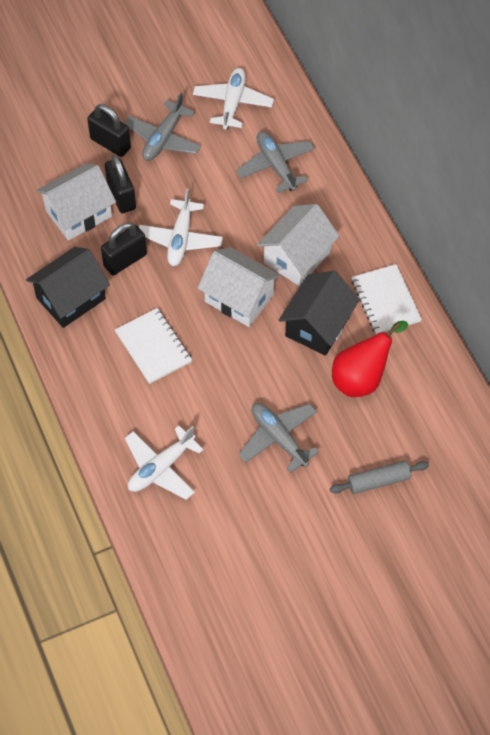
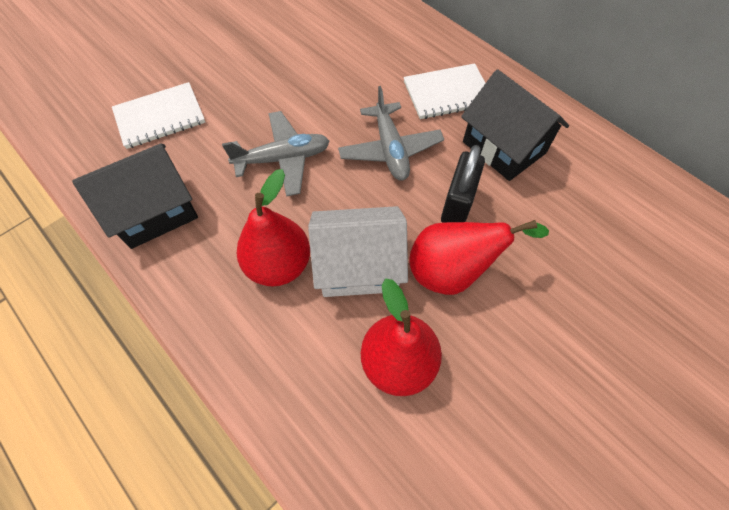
black padlock: 3 -> 1
grey plane: 3 -> 2
grey rolling pin: 1 -> 0
red pear: 1 -> 3
white house: 3 -> 1
white plane: 3 -> 0

